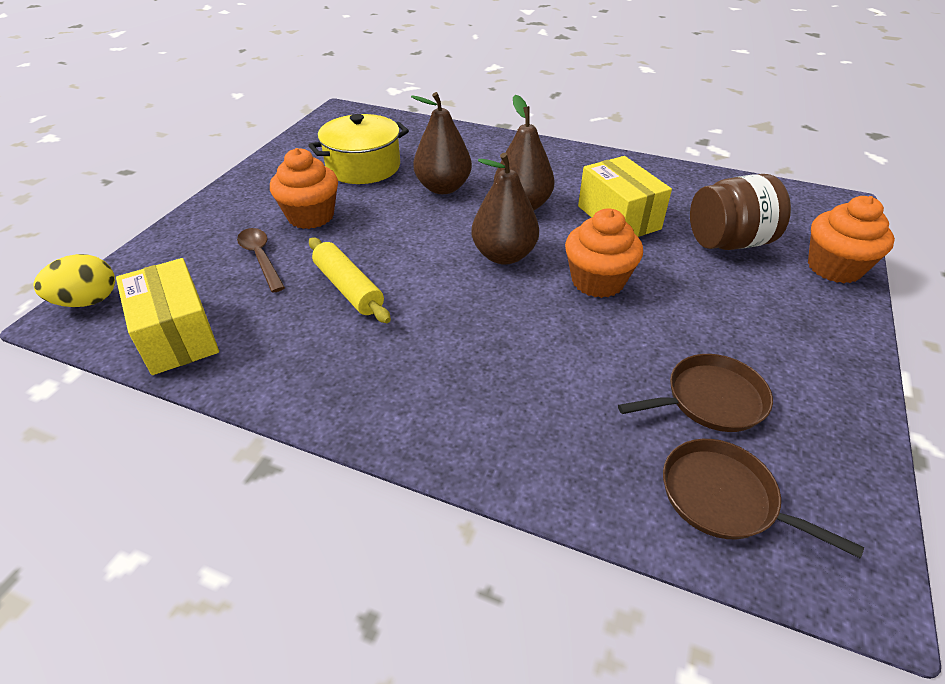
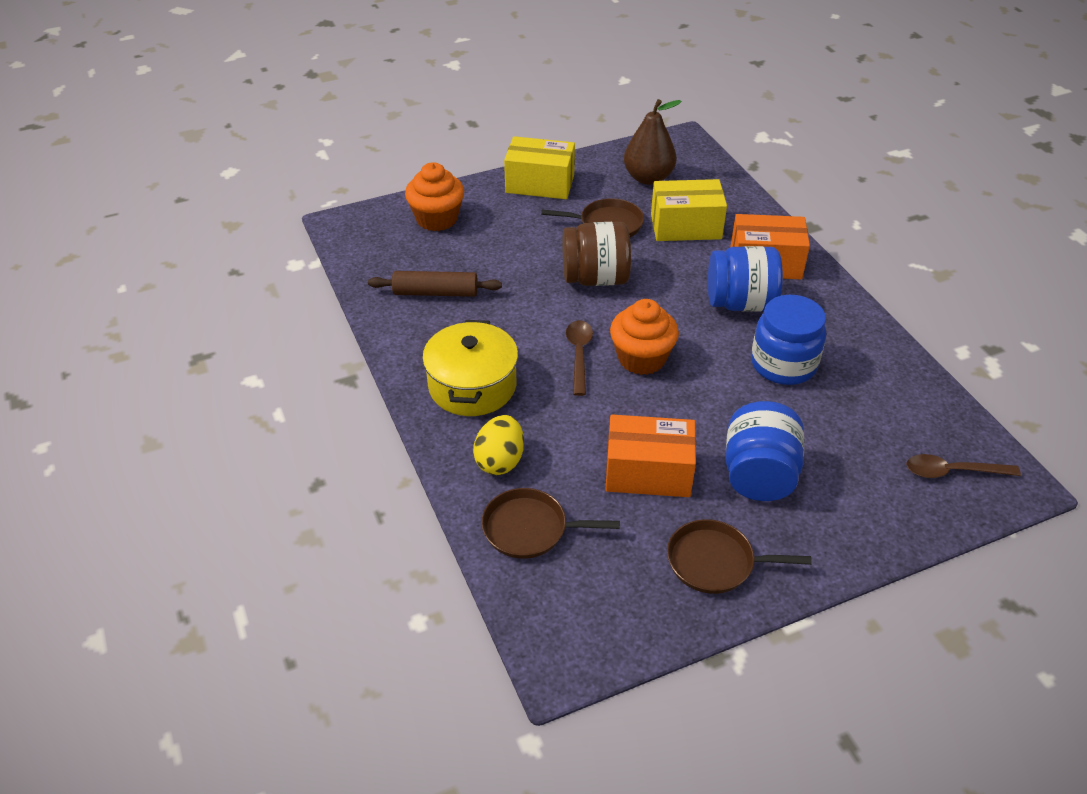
blue jar: 0 -> 3
brown pan: 2 -> 3
brown pear: 3 -> 1
brown rolling pin: 0 -> 1
brown spoon: 1 -> 2
orange box: 0 -> 2
orange cupcake: 3 -> 2
yellow rolling pin: 1 -> 0

